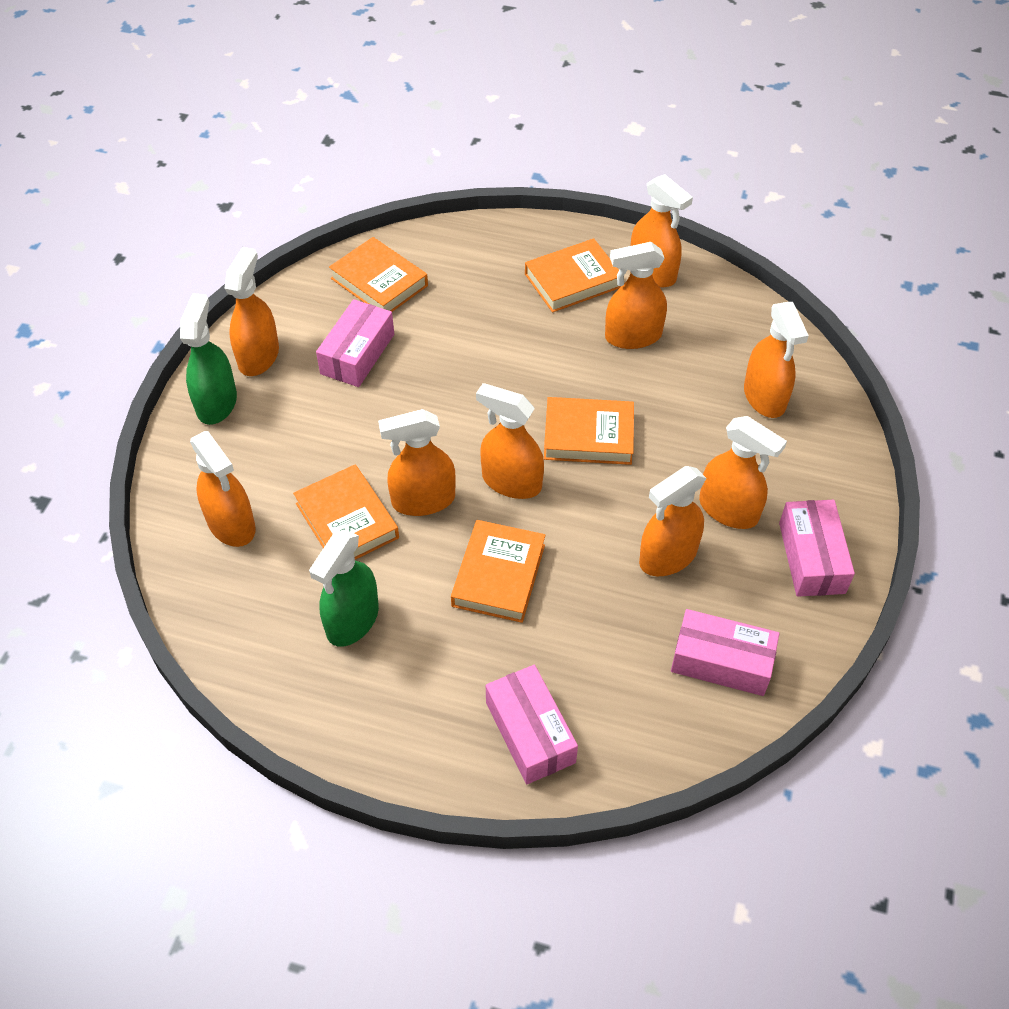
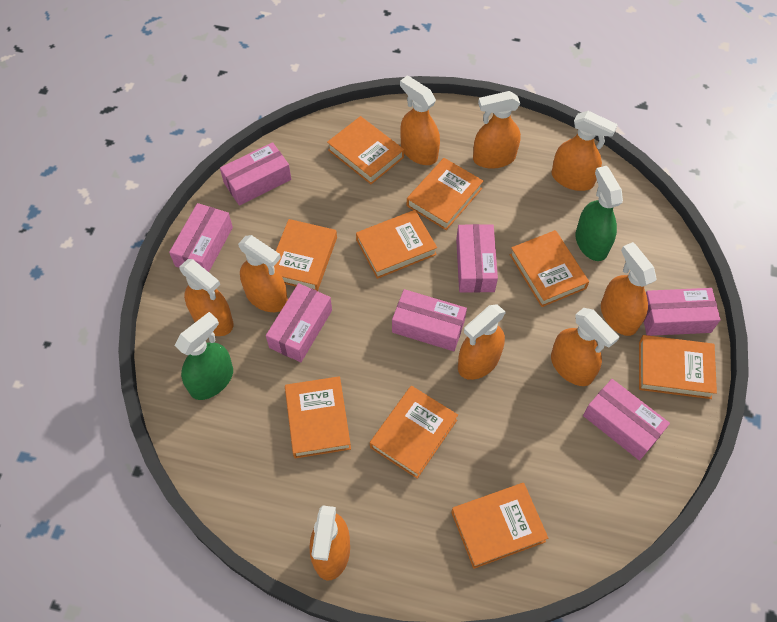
orange book: 5 -> 9
pink box: 4 -> 7

